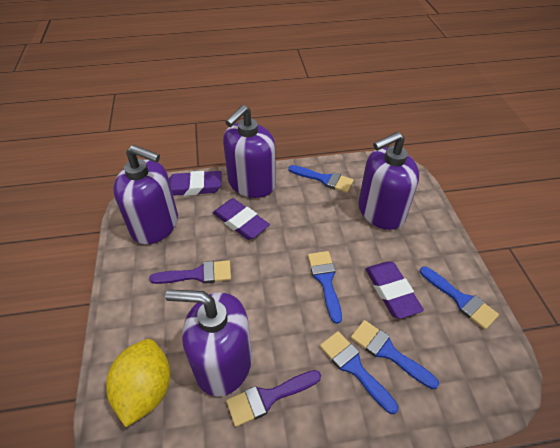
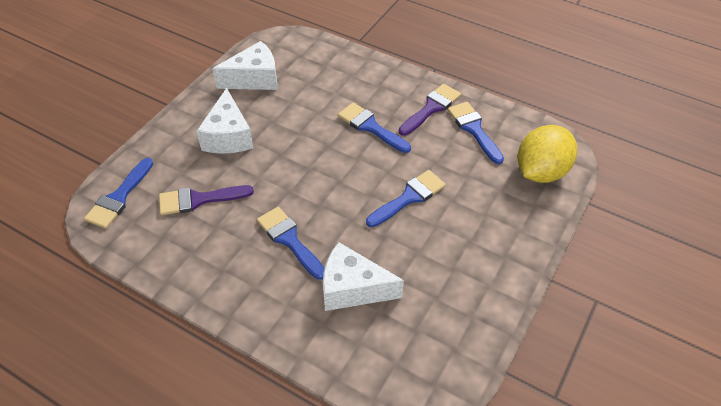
purple eraser: 3 -> 0
purple soap dispenser: 4 -> 0
white cheese: 0 -> 3

